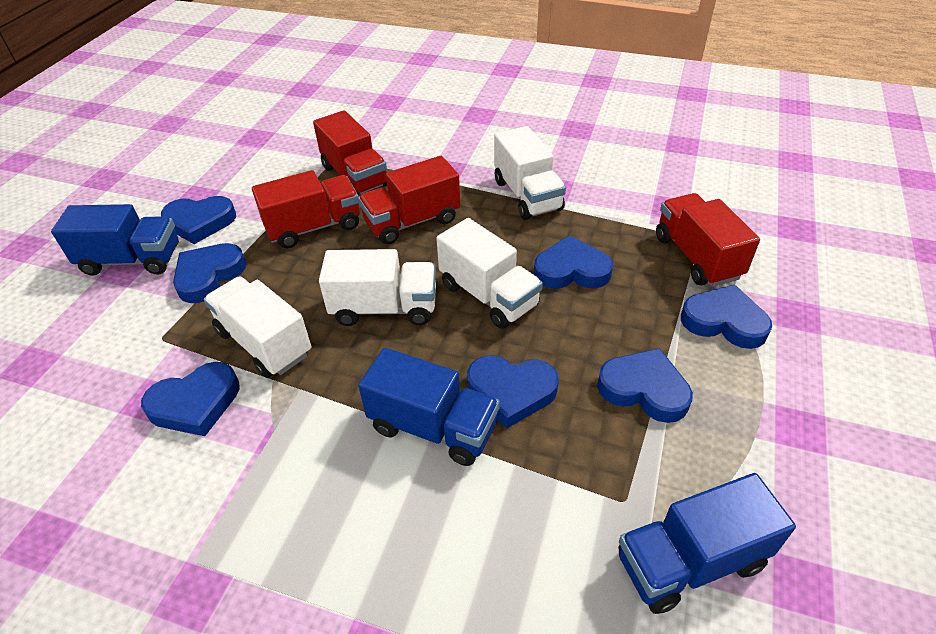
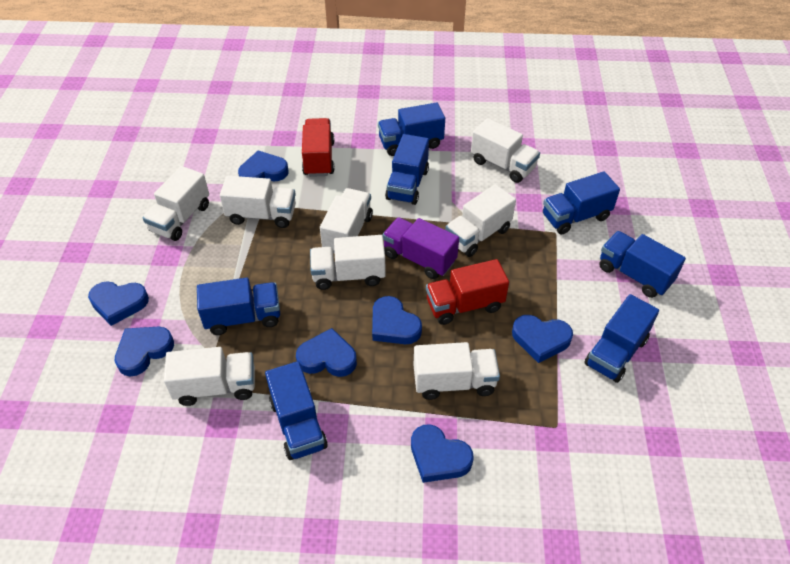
blue truck: 3 -> 7
purple truck: 0 -> 1
red truck: 4 -> 2
white truck: 4 -> 8

